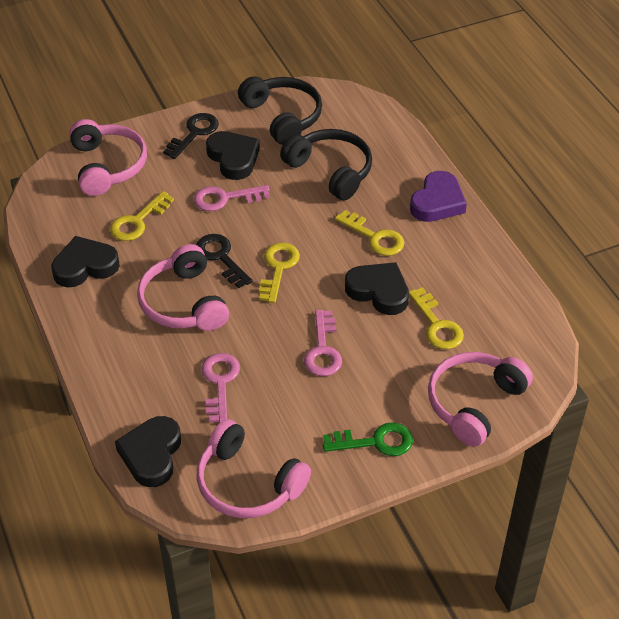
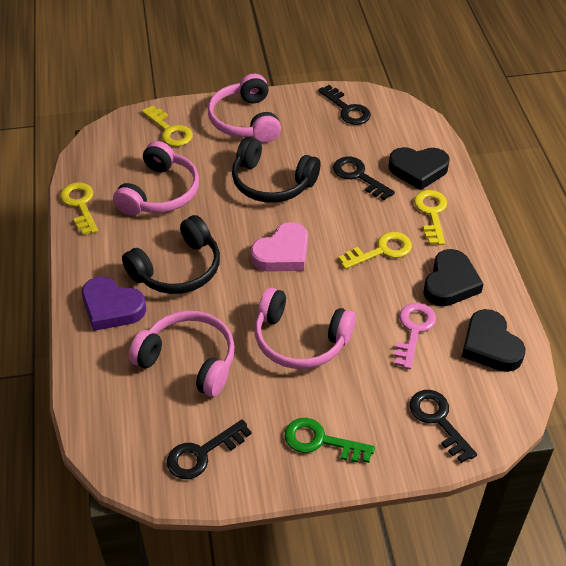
black heart: 4 -> 3
black key: 2 -> 4
pink heart: 0 -> 1
pink key: 3 -> 1

